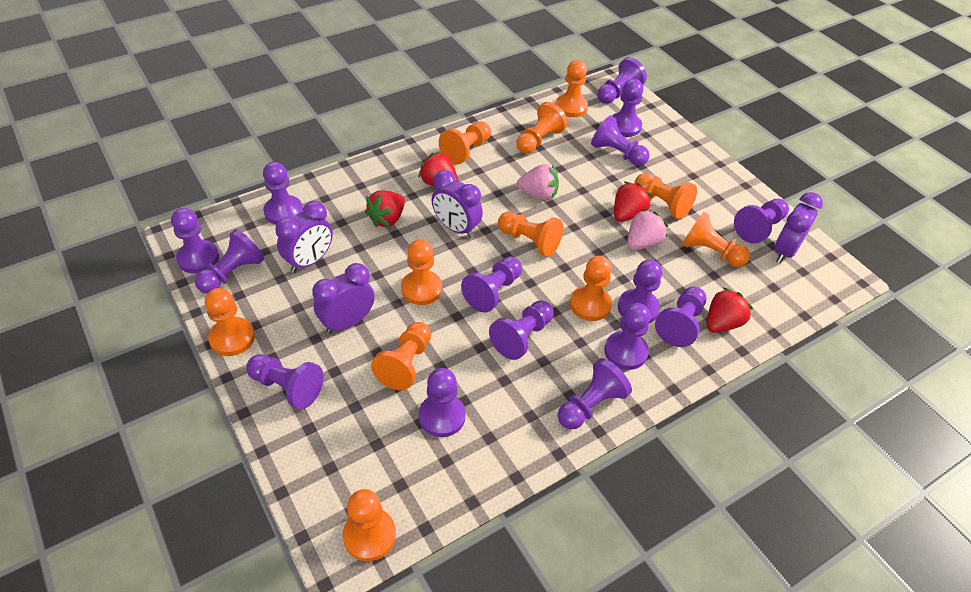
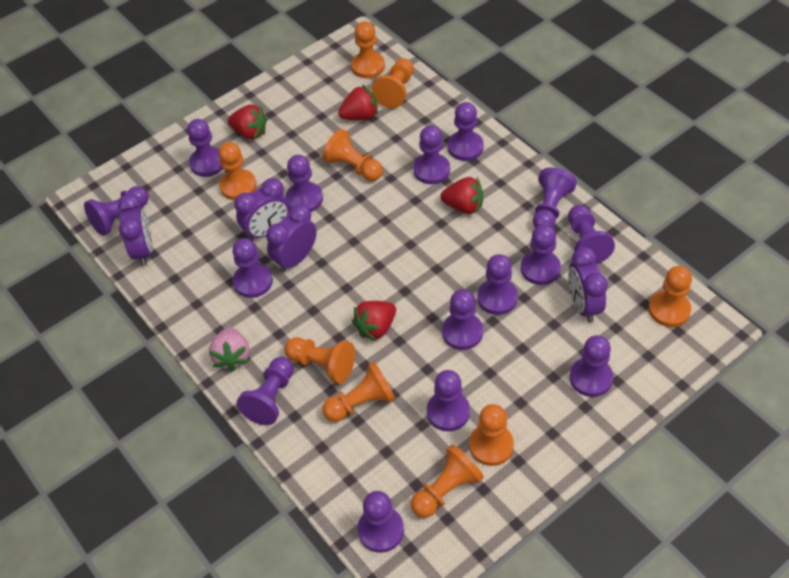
orange pawn: 11 -> 9
pink strawberry: 2 -> 1

